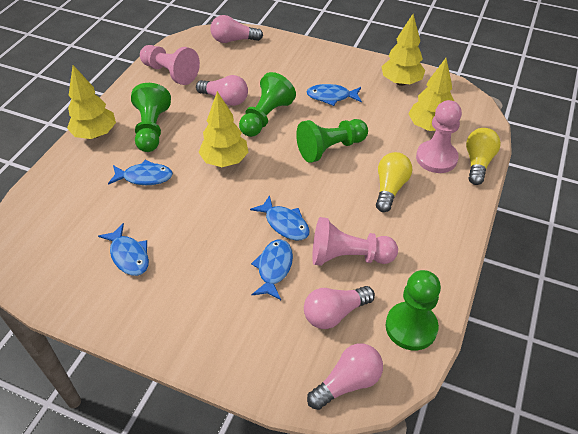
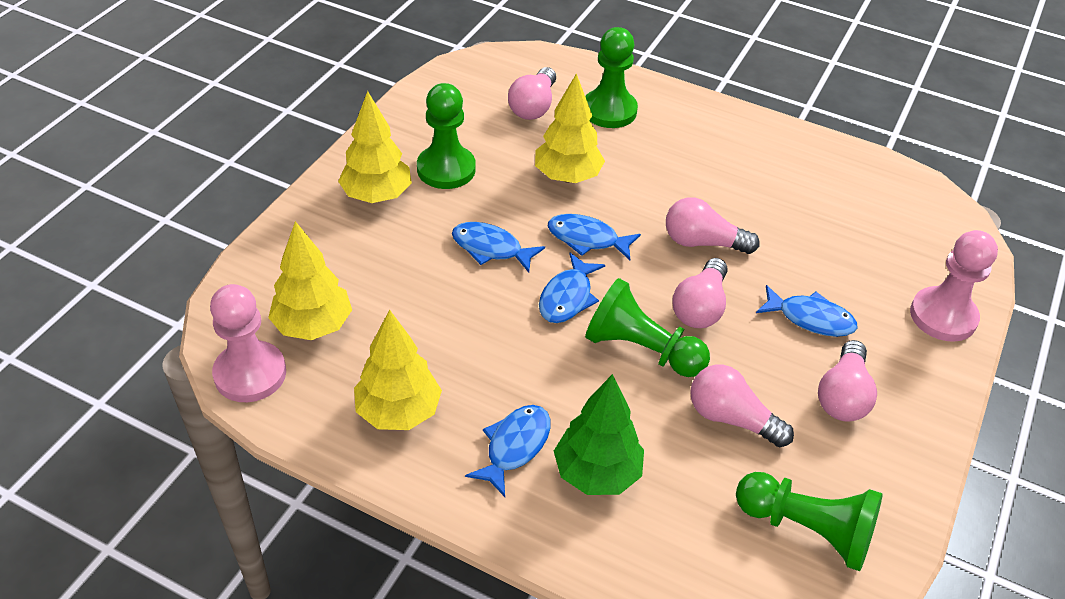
green tree: 0 -> 1
pink light bulb: 4 -> 5
pink pawn: 3 -> 2
yellow light bulb: 2 -> 0

